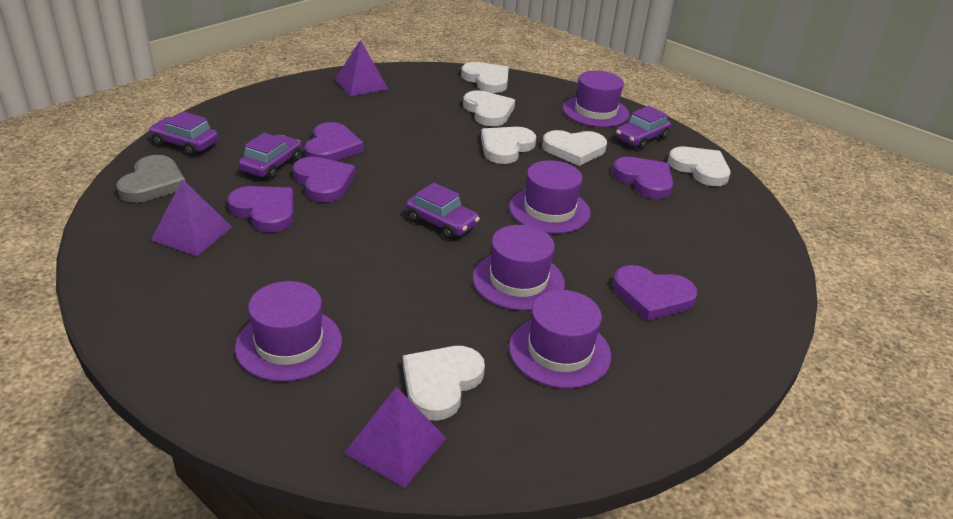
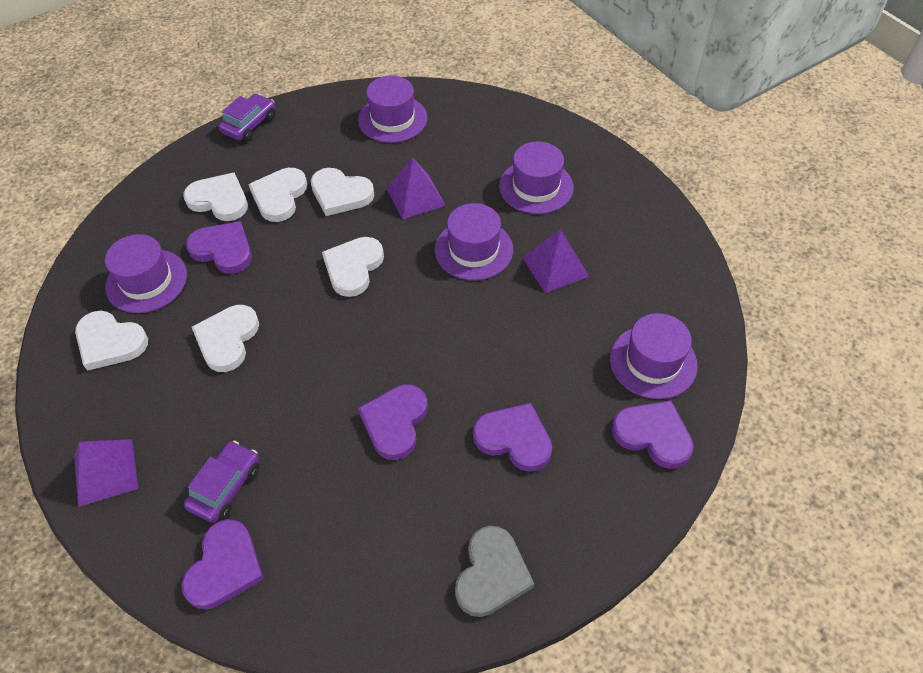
purple car: 4 -> 2

